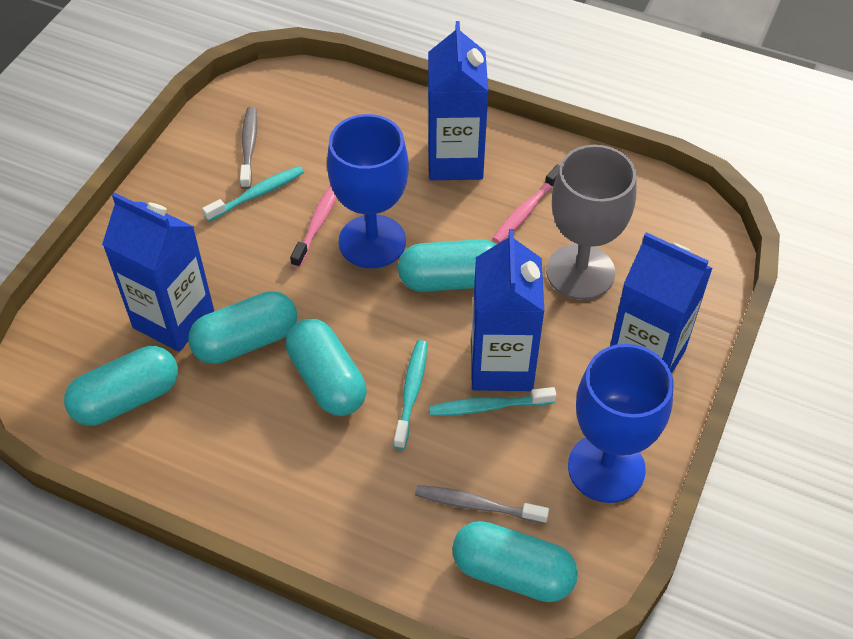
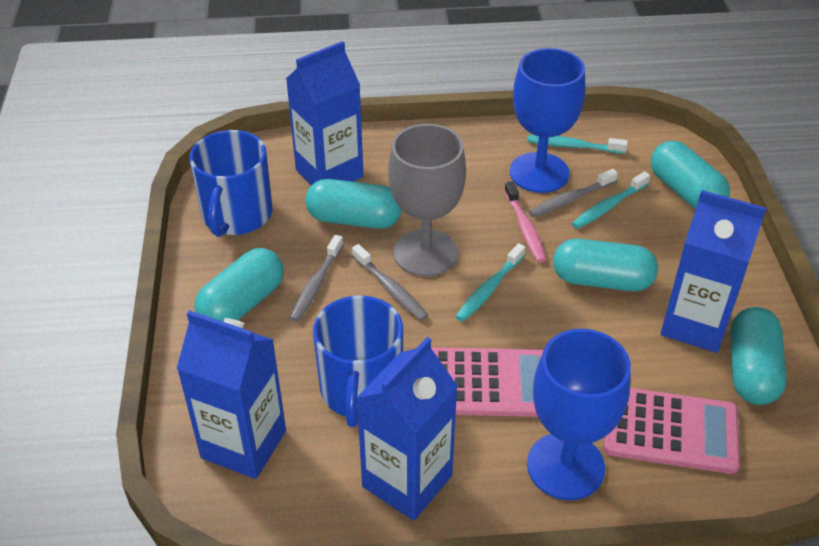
blue mug: 0 -> 2
grey toothbrush: 2 -> 3
pink calculator: 0 -> 2
pink toothbrush: 2 -> 1

